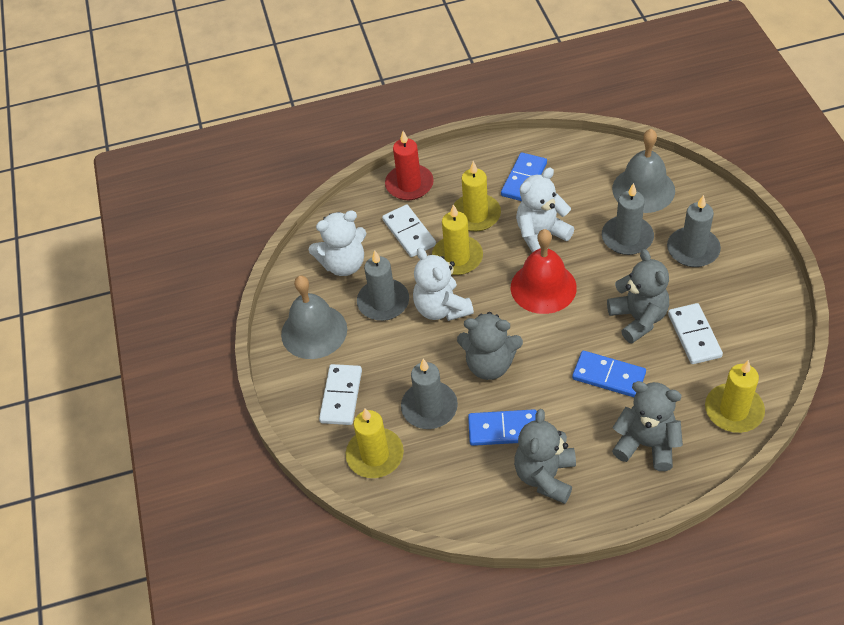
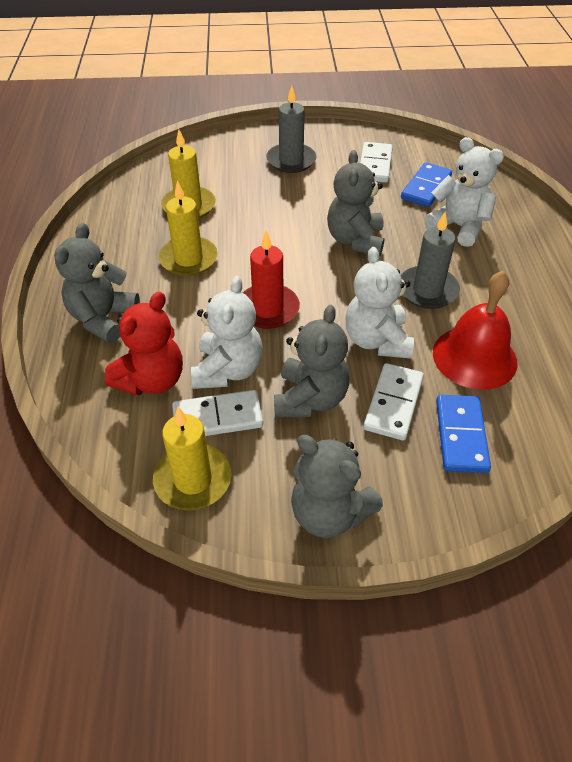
blue domino: 3 -> 2
grey bell: 2 -> 0
grey candle: 4 -> 2
red teddy bear: 0 -> 1
yellow candle: 4 -> 3

